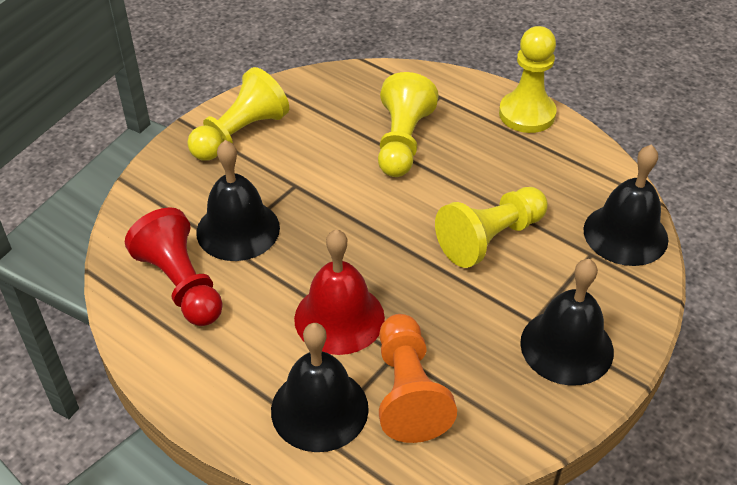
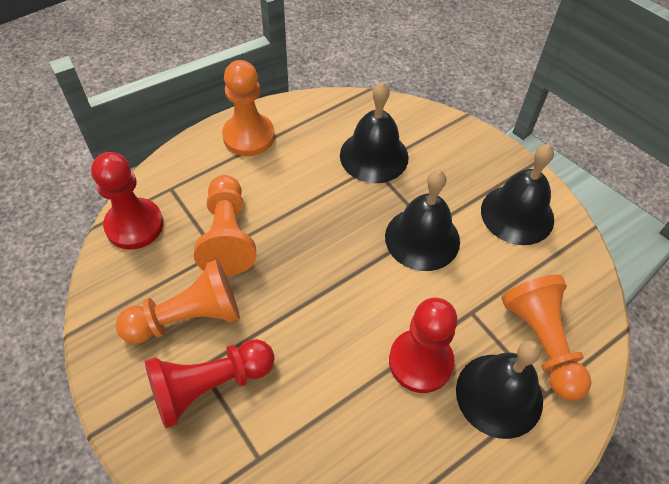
orange pawn: 1 -> 4
red bell: 1 -> 0
red pawn: 1 -> 3
yellow pawn: 4 -> 0

